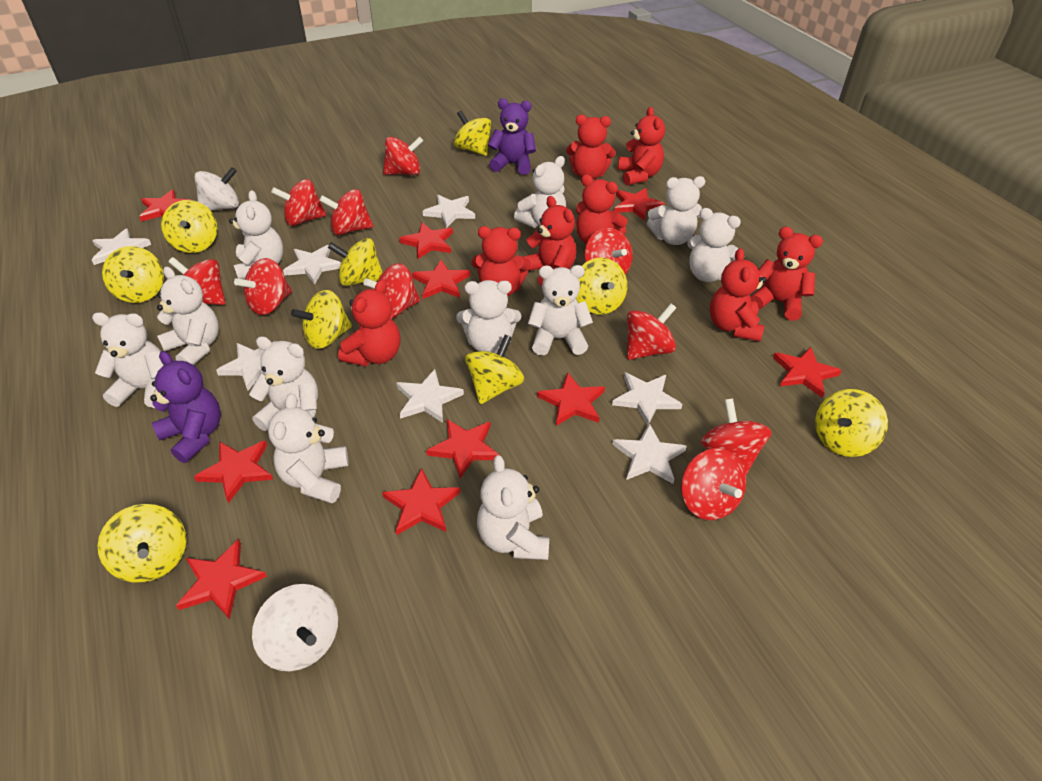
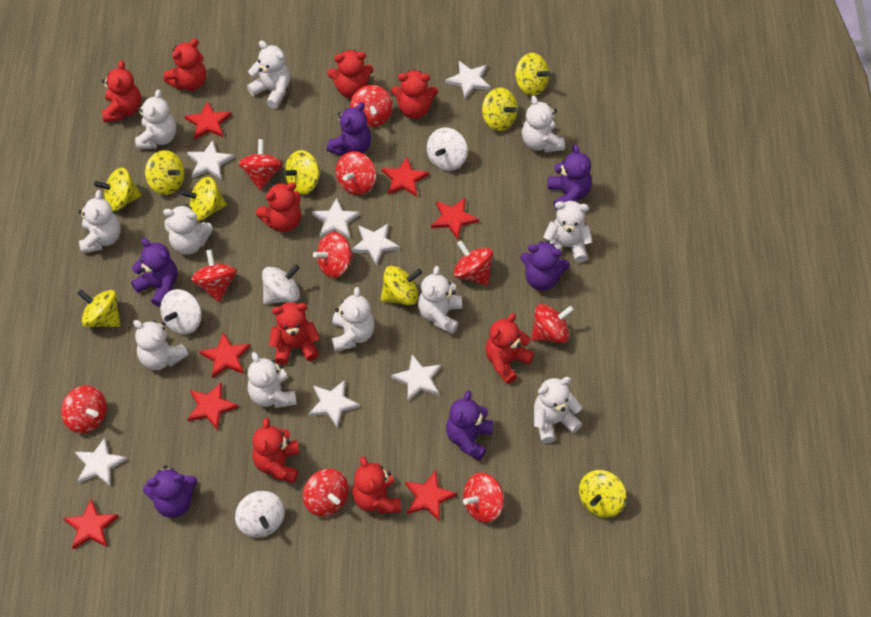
purple teddy bear: 2 -> 6
red star: 10 -> 7
red teddy bear: 8 -> 9
white spinning top: 2 -> 4

